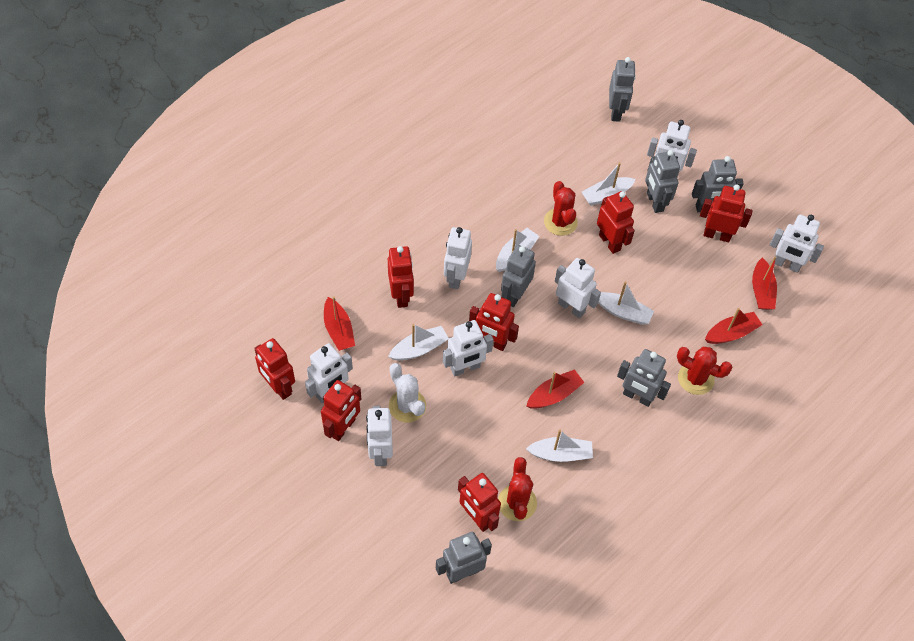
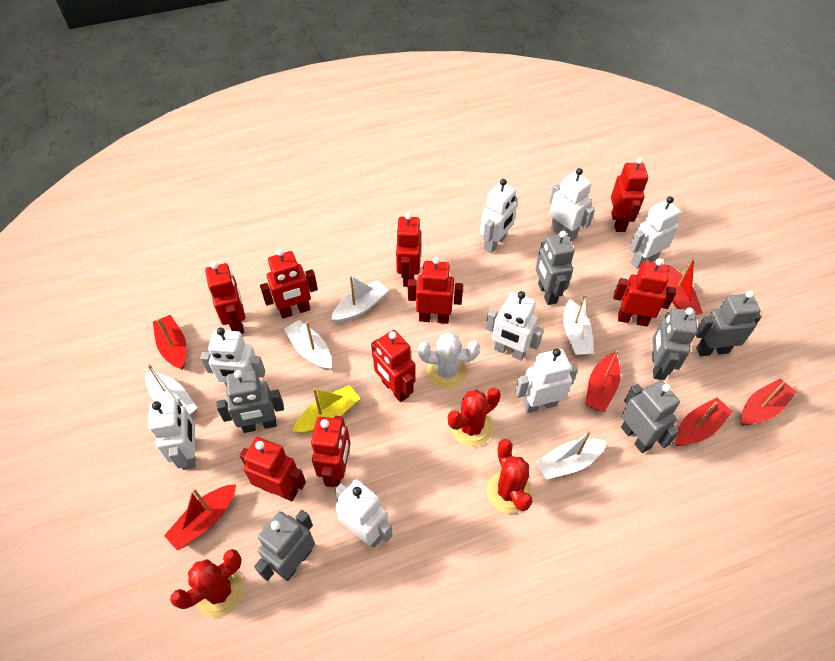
red boat: 4 -> 6
red robot: 7 -> 9
white robot: 7 -> 8
yellow boat: 0 -> 1

